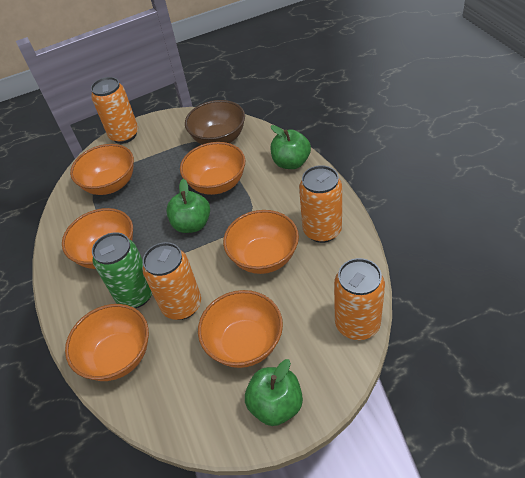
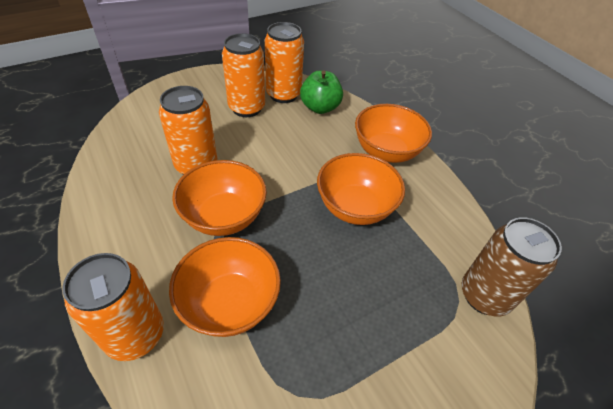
brown bowl: 1 -> 0
brown can: 0 -> 1
green apple: 3 -> 1
green can: 1 -> 0
orange bowl: 6 -> 4

